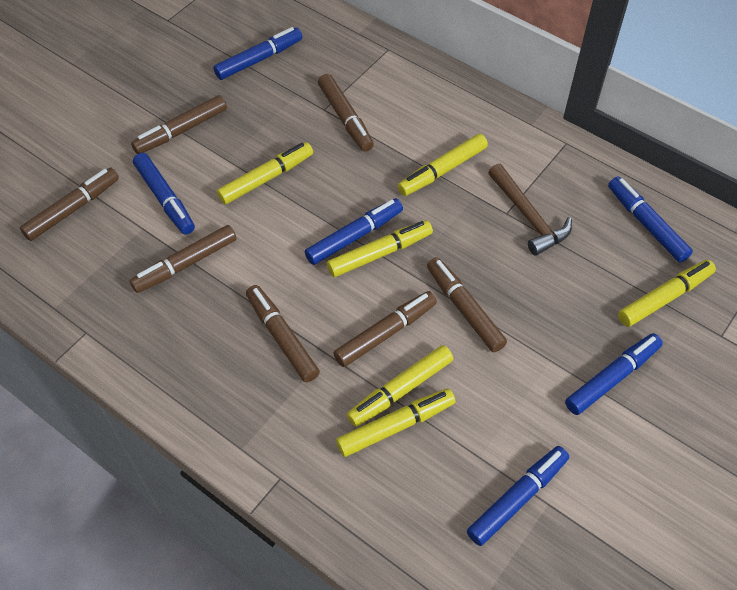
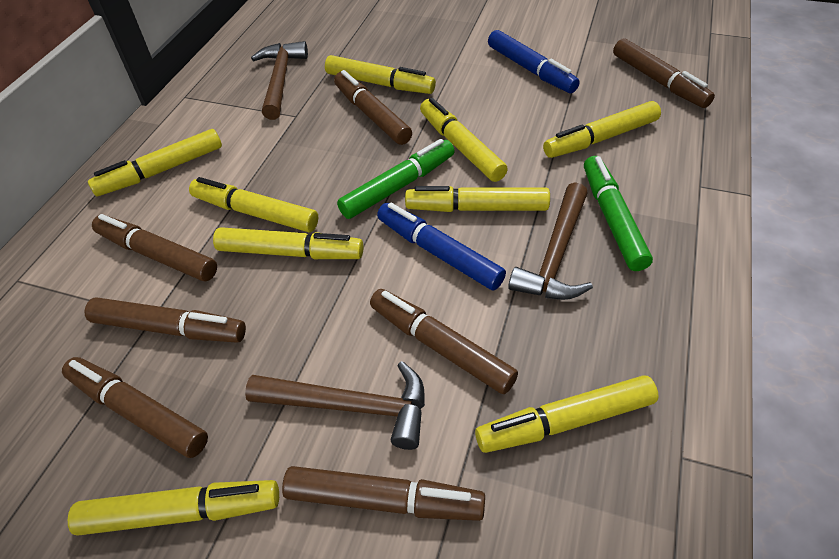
blue marker: 6 -> 2
brown hammer: 1 -> 3
green marker: 0 -> 2
yellow marker: 6 -> 9

